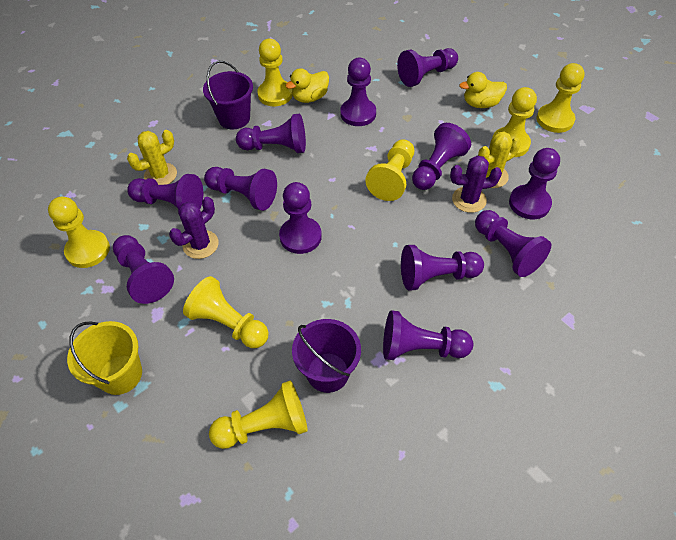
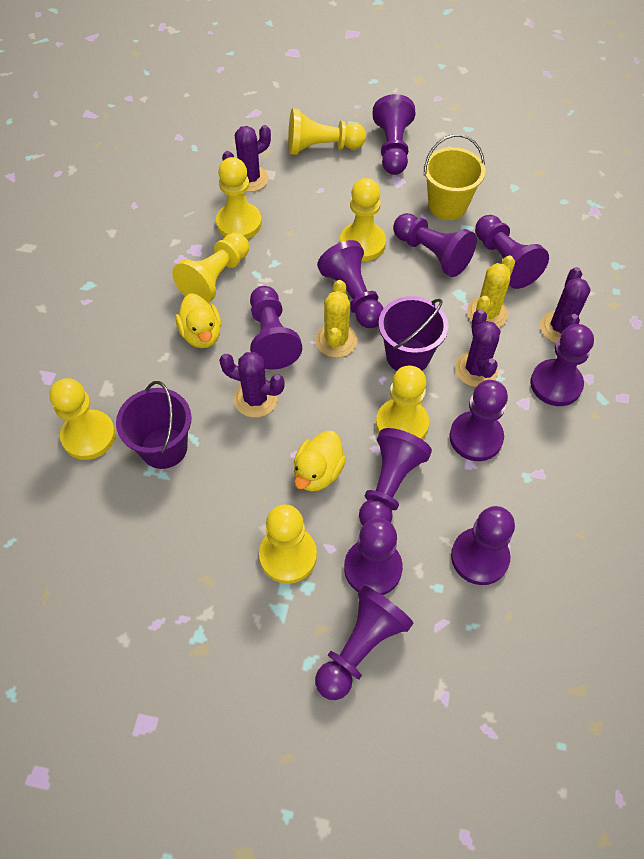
purple cactus: 2 -> 4
purple pawn: 12 -> 11

